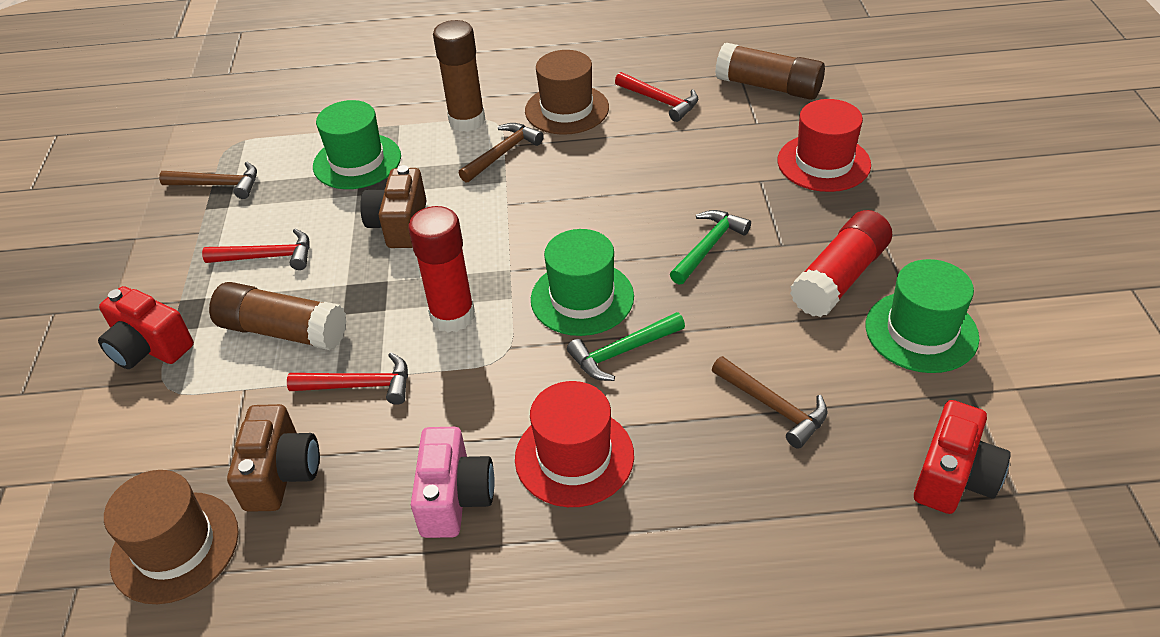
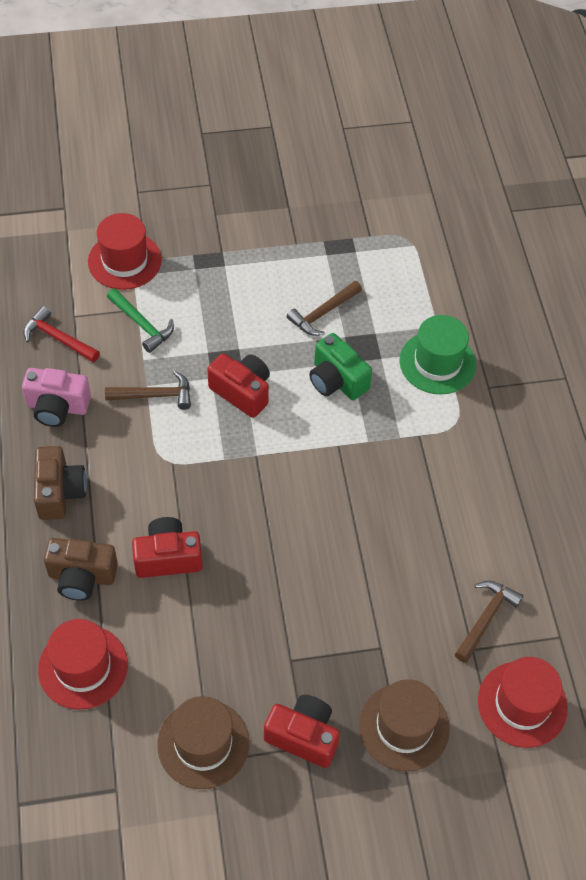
brown glue stick: 3 -> 0
green camera: 0 -> 1
green hammer: 2 -> 1
green hat: 3 -> 1
red camera: 2 -> 3
red glue stick: 2 -> 0
red hammer: 3 -> 1
red hat: 2 -> 3

